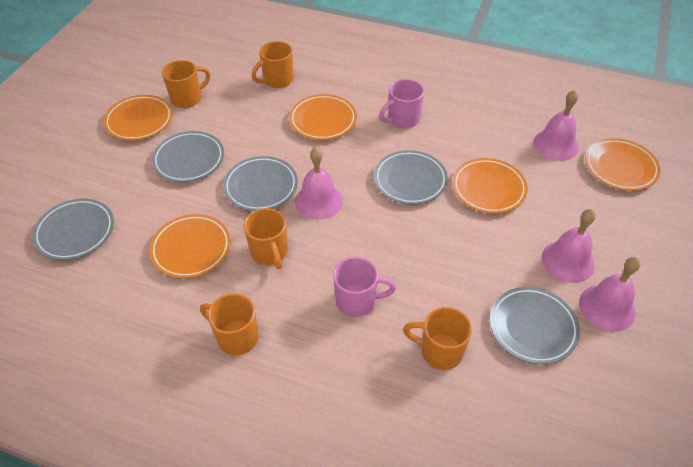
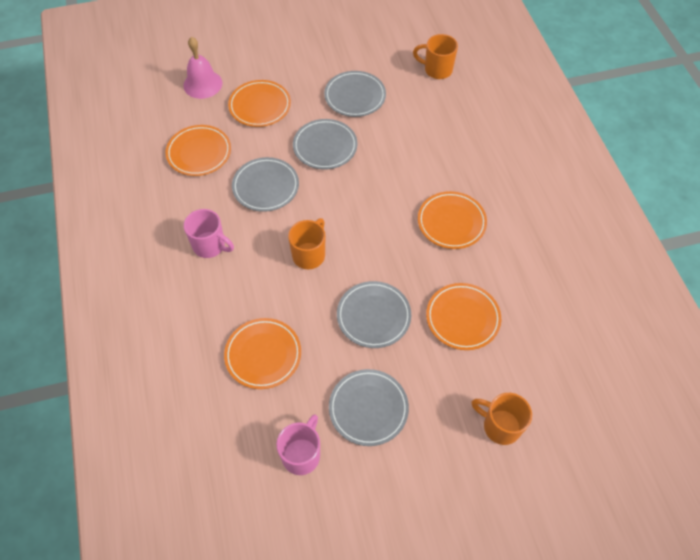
orange mug: 5 -> 3
pink bell: 4 -> 1

